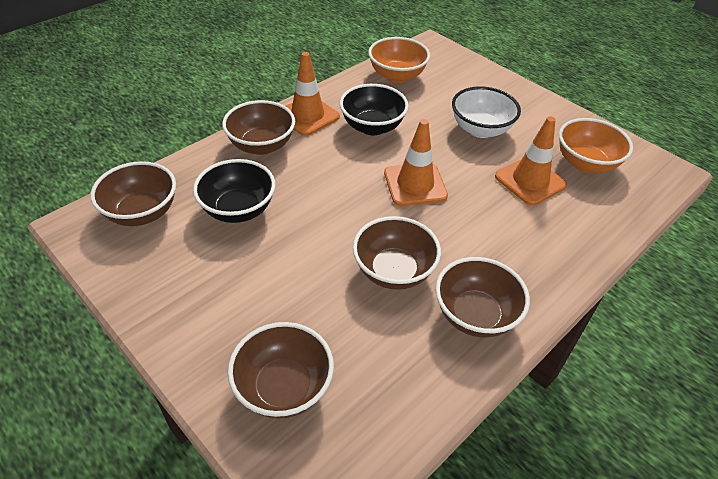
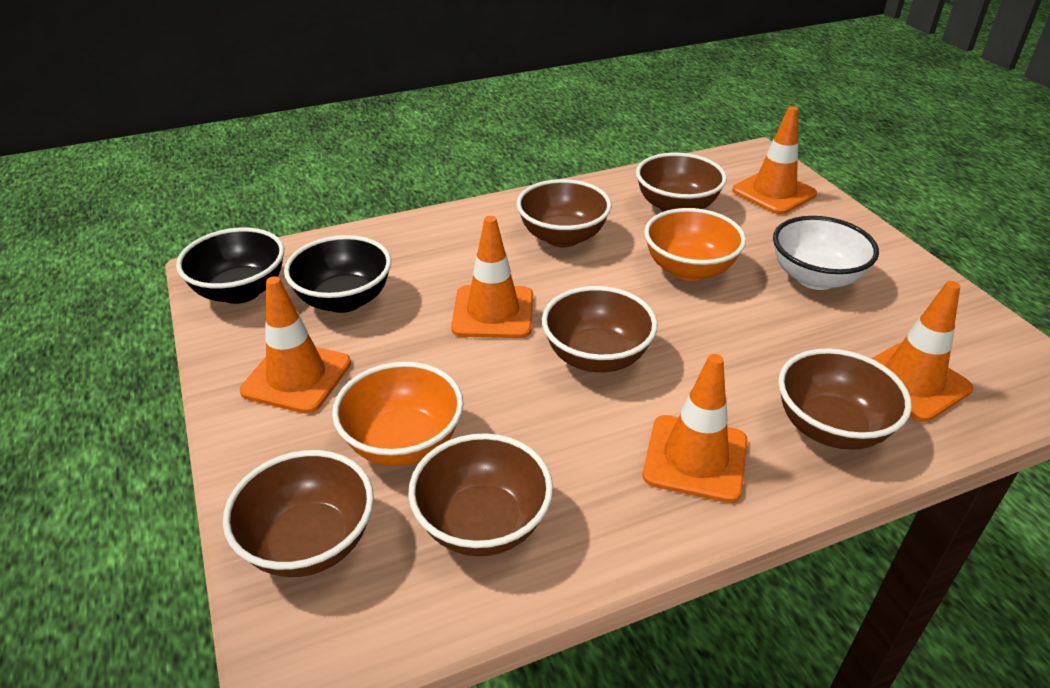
brown bowl: 5 -> 6
orange traffic cone: 3 -> 5

